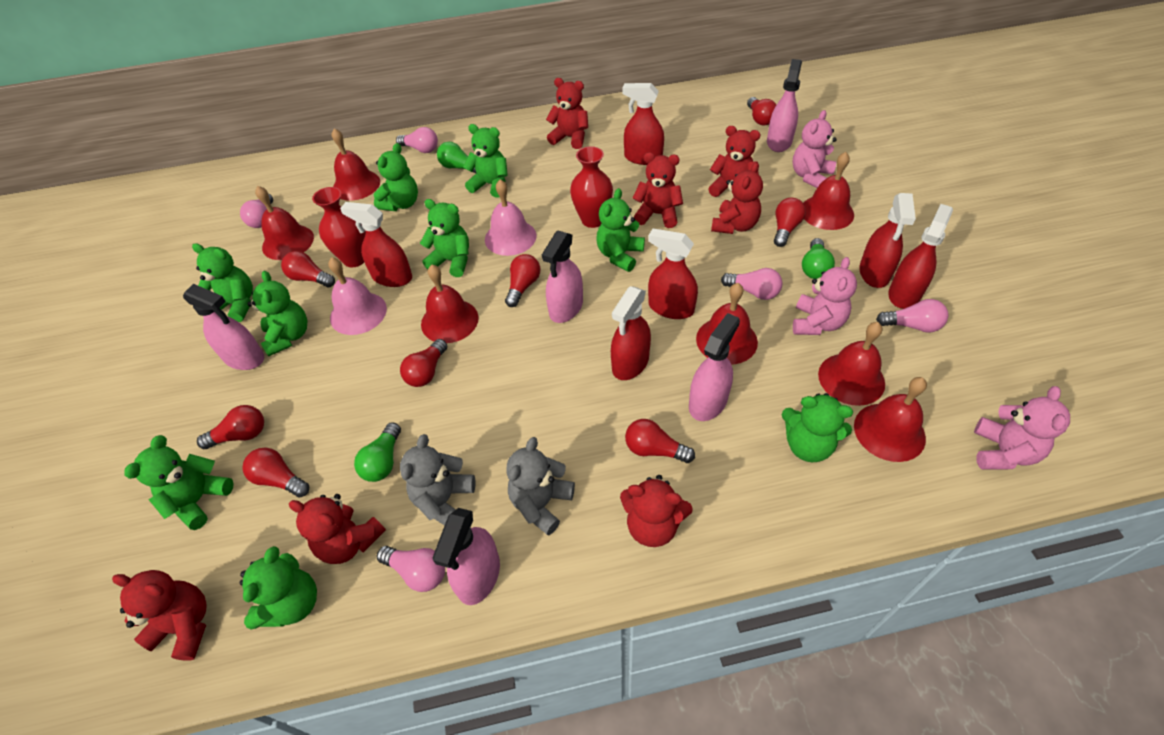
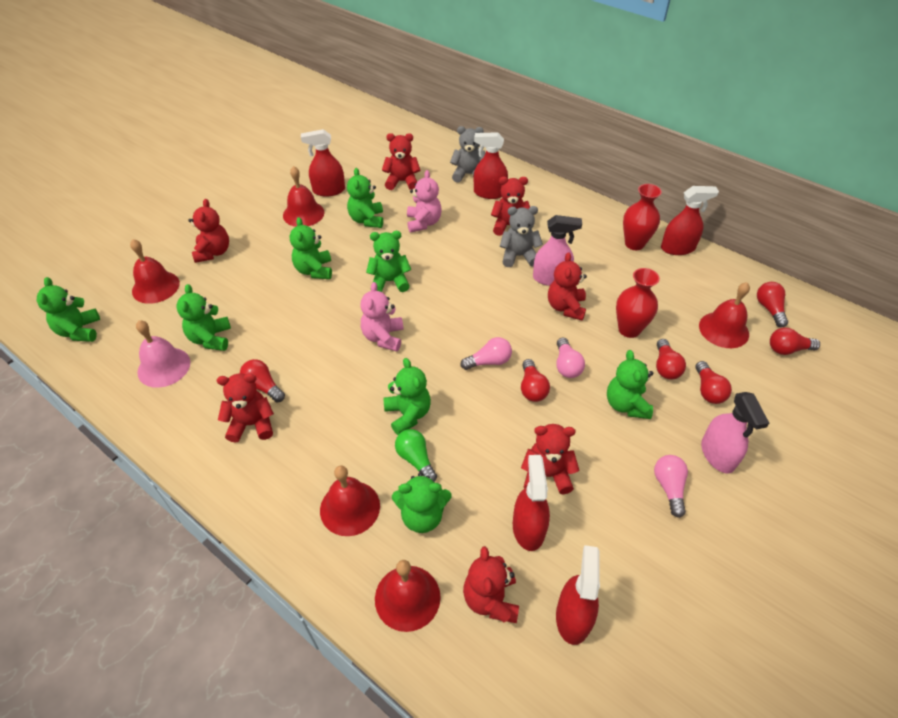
green light bulb: 3 -> 1
green teddy bear: 9 -> 8
pink bell: 2 -> 1
pink light bulb: 5 -> 3
pink spray bottle: 5 -> 2
pink teddy bear: 3 -> 2
red bell: 7 -> 5
red light bulb: 8 -> 6
red spray bottle: 6 -> 5

